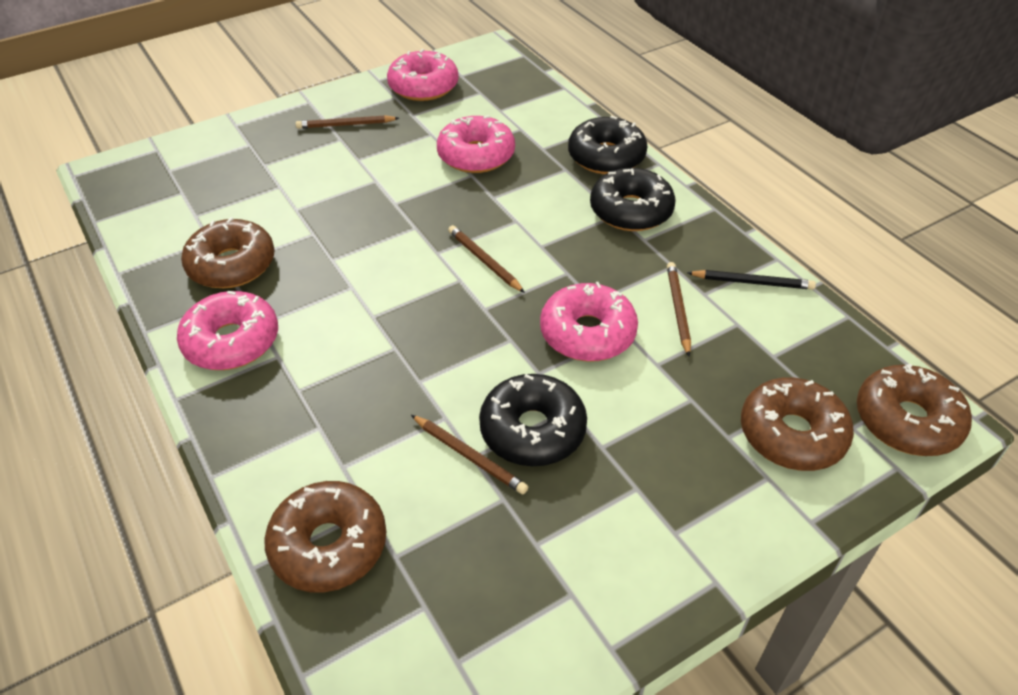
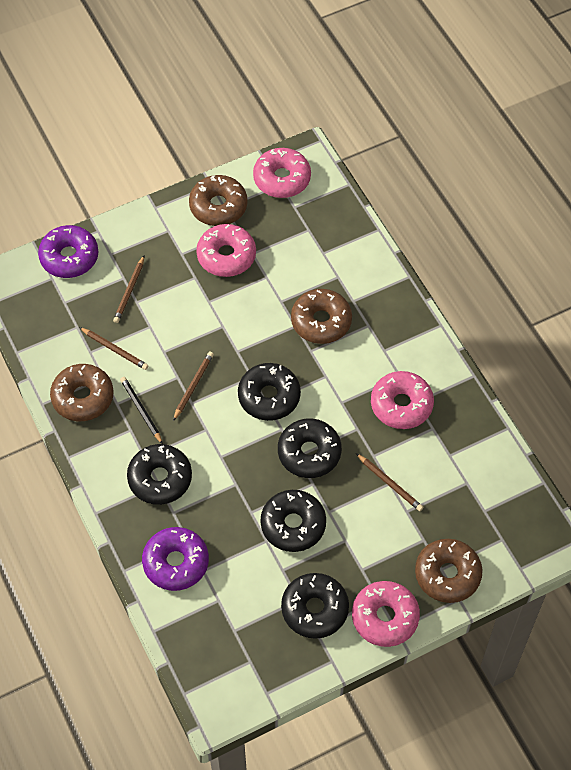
black donut: 3 -> 5
purple donut: 0 -> 2

